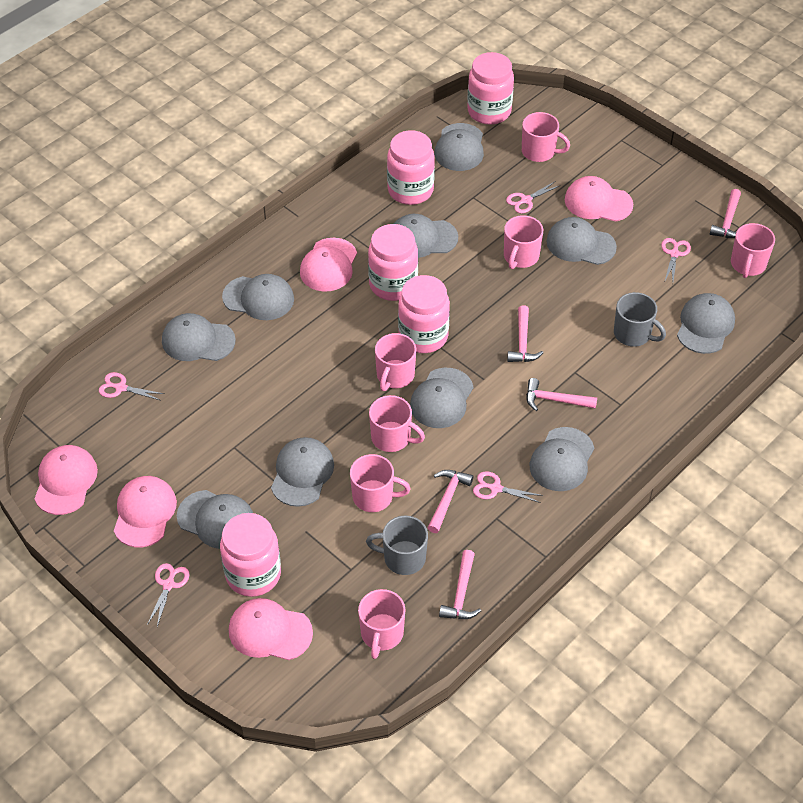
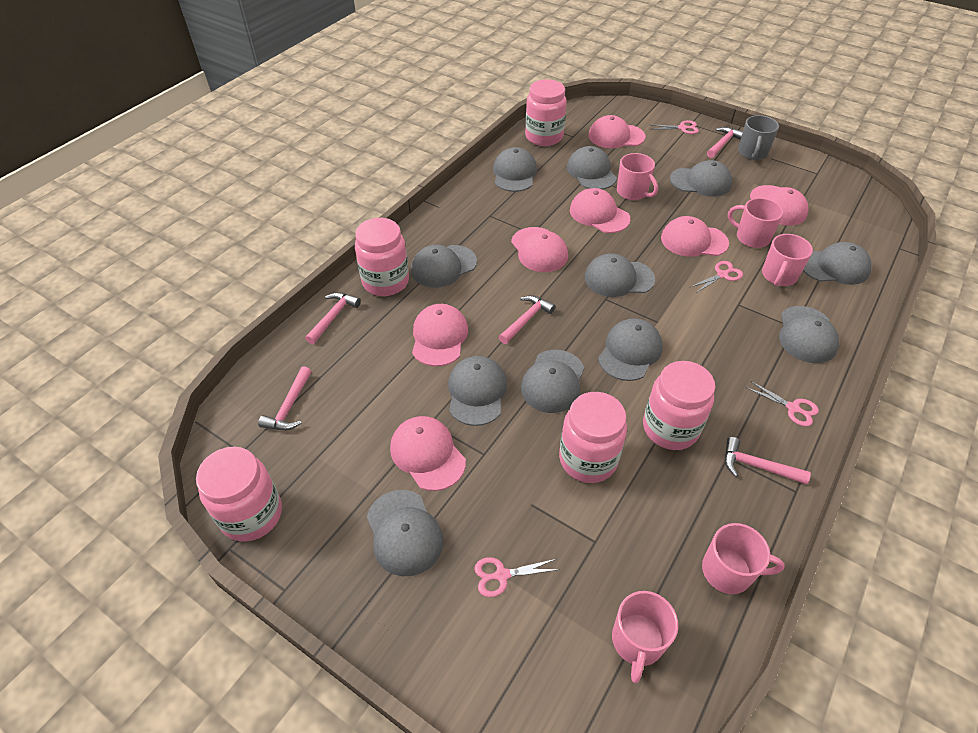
grey cap: 10 -> 11
grey mug: 2 -> 1
pink cap: 5 -> 7
pink mug: 7 -> 5
pink scissors: 5 -> 4

